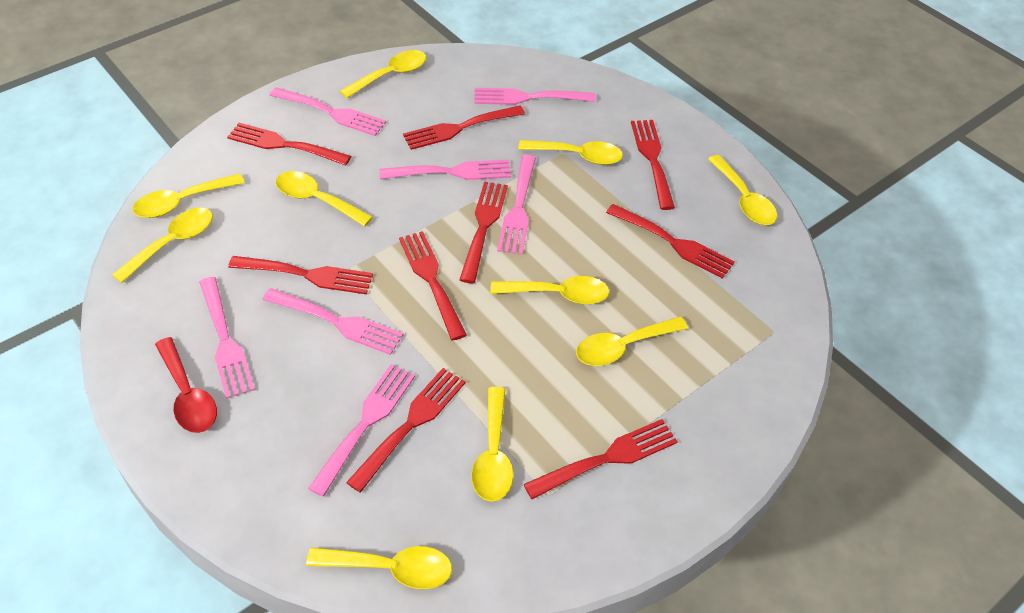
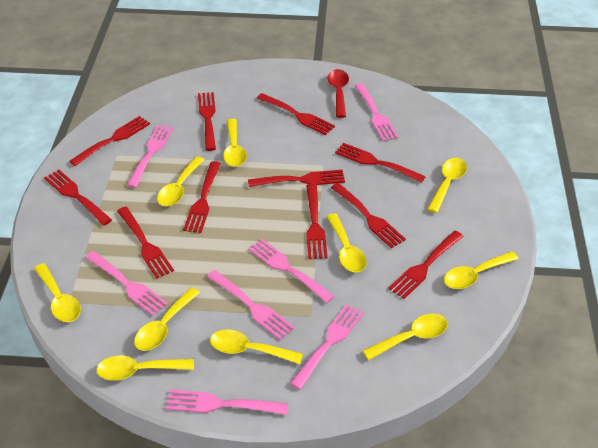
red fork: 9 -> 11

